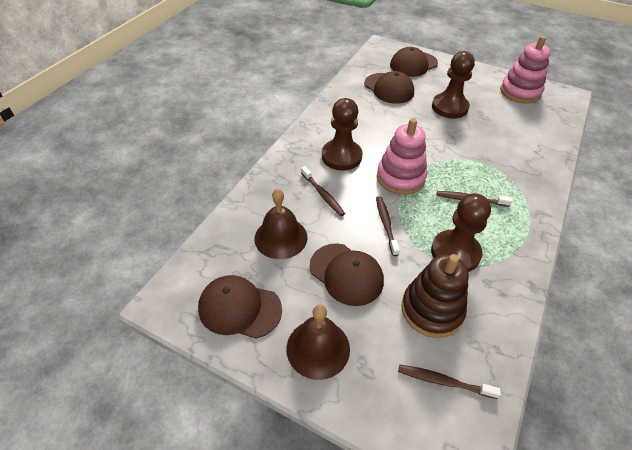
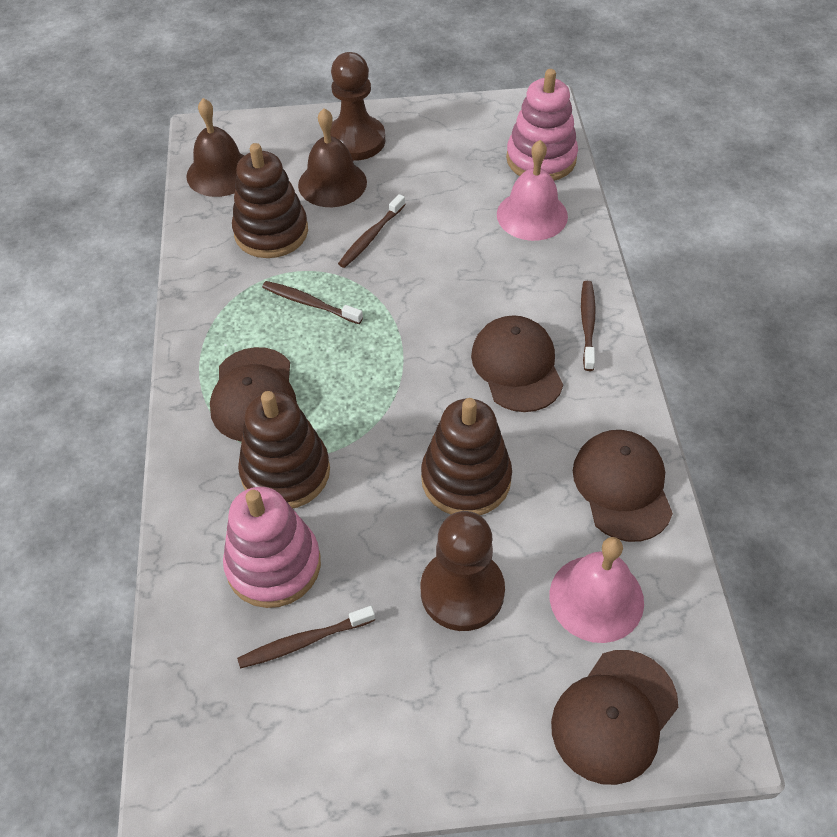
brown pawn: 3 -> 2
brown stacking toy: 1 -> 3
pink bell: 0 -> 2

